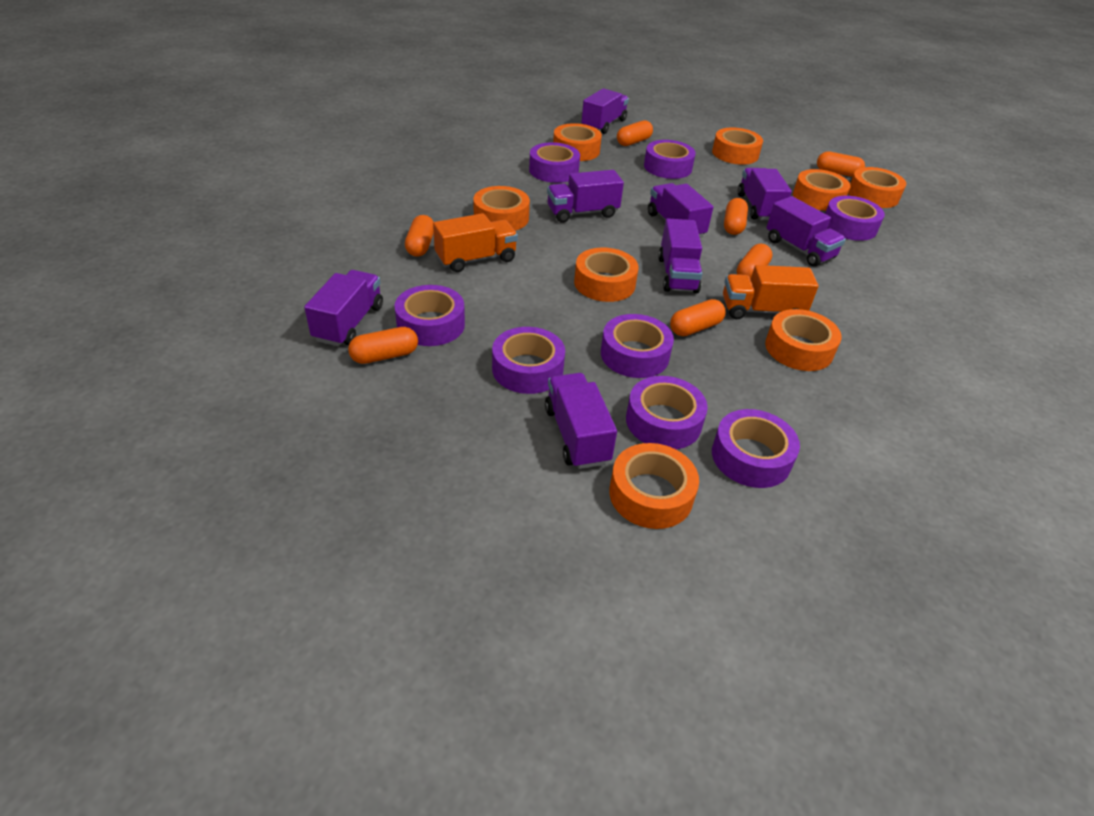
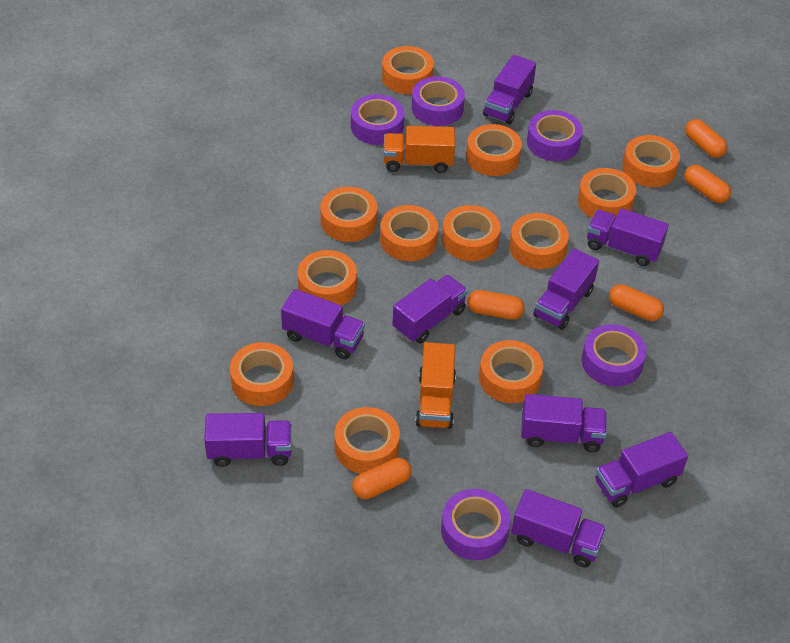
orange capsule: 7 -> 5
orange tape: 8 -> 12
purple tape: 8 -> 5
purple truck: 8 -> 9

